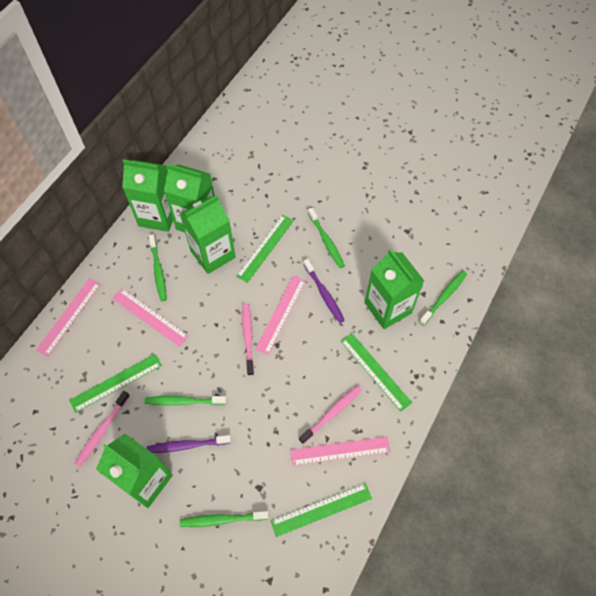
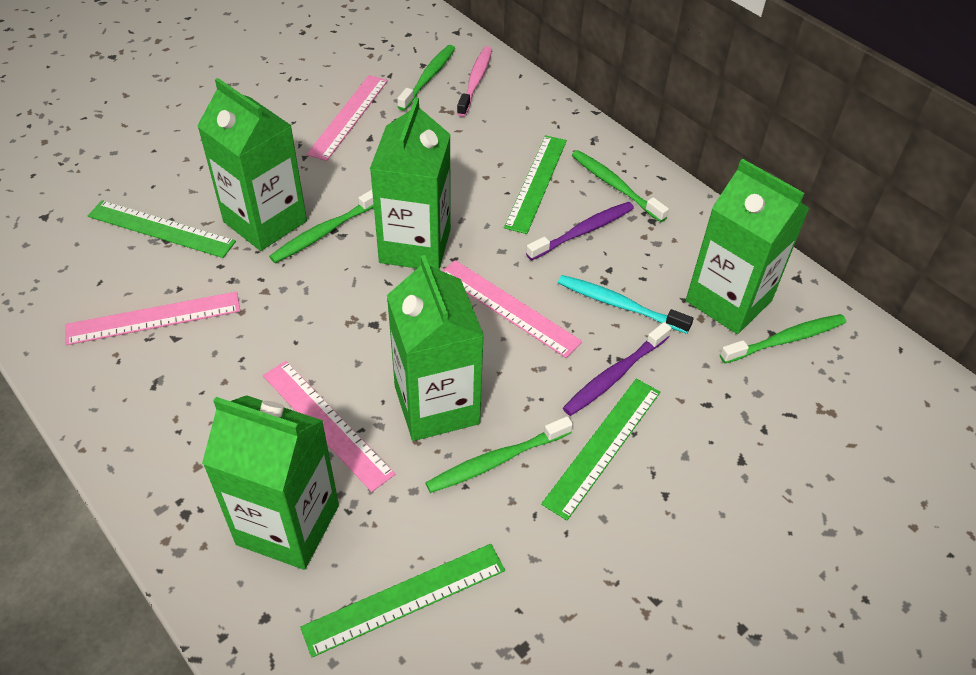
pink toothbrush: 3 -> 1
turquoise toothbrush: 0 -> 1

